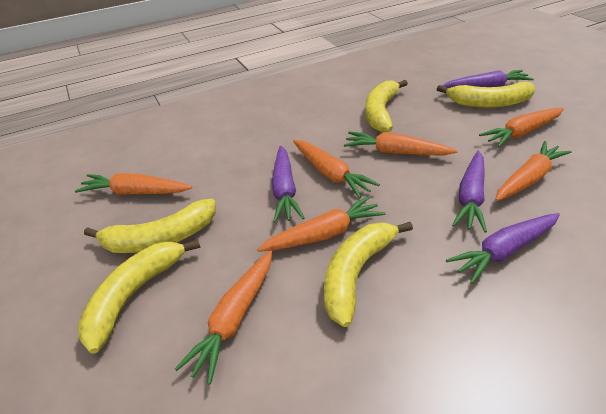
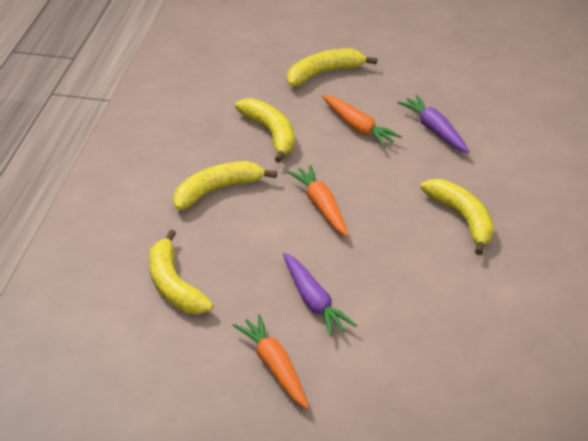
orange carrot: 7 -> 3
purple carrot: 4 -> 2

